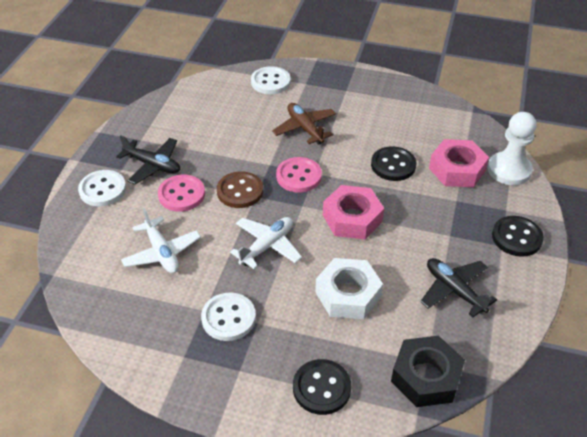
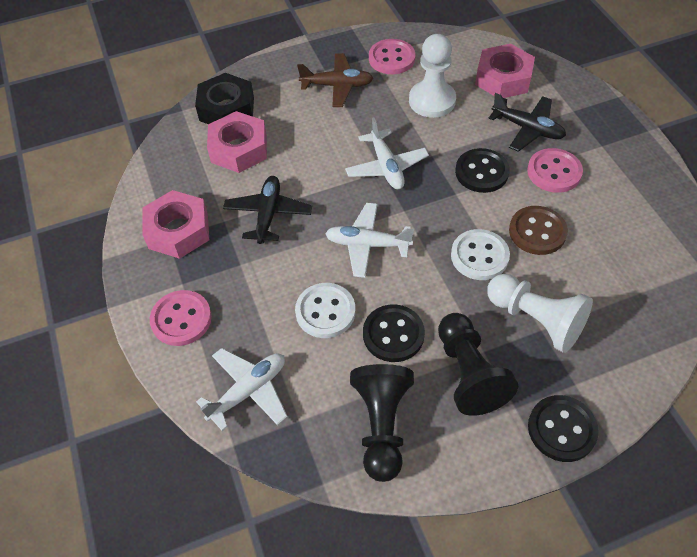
black pawn: 0 -> 2
pink button: 2 -> 3
pink nut: 2 -> 3
white button: 3 -> 2
white nut: 1 -> 0
white pawn: 1 -> 2
white plane: 2 -> 3

